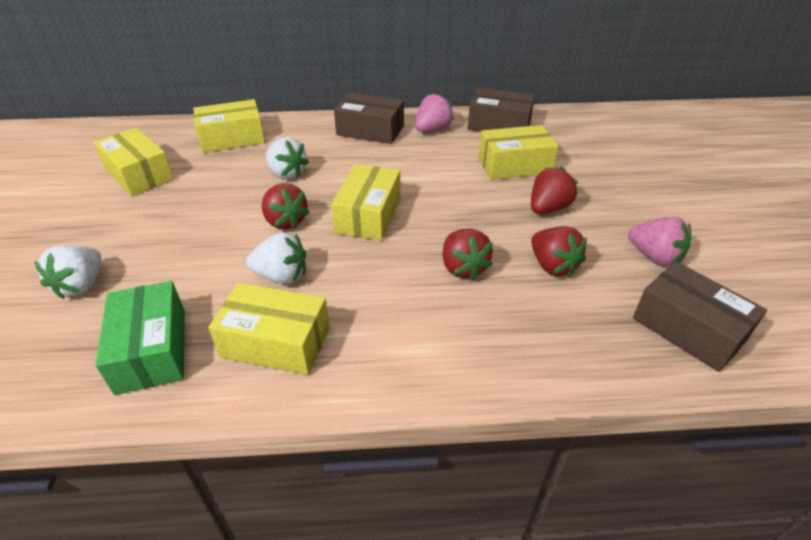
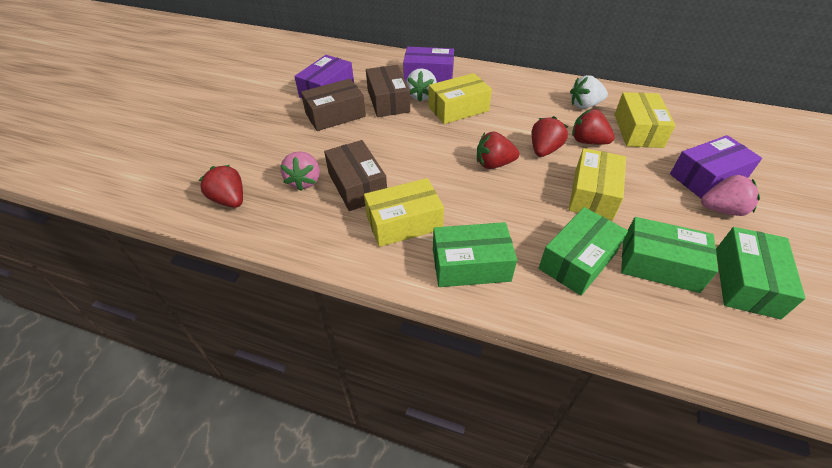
green box: 1 -> 4
purple box: 0 -> 3
white strawberry: 3 -> 2
yellow box: 5 -> 4

